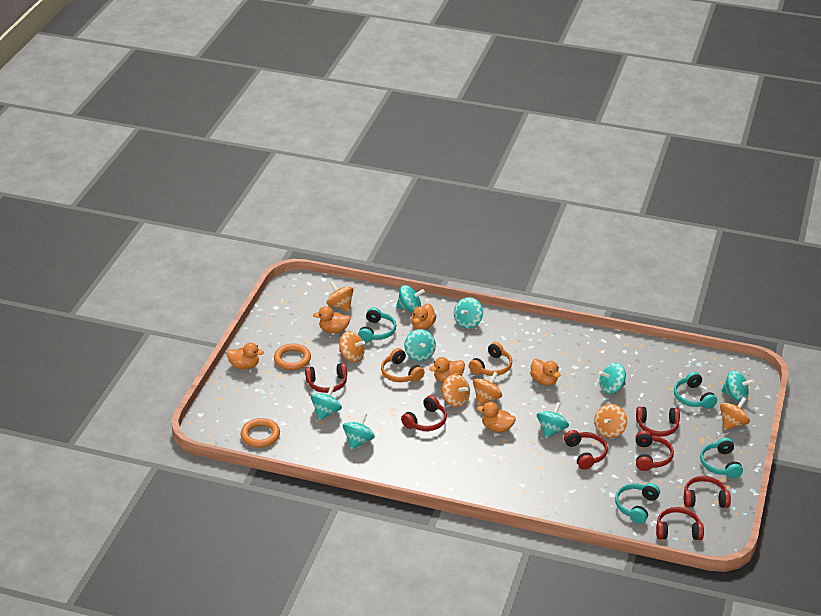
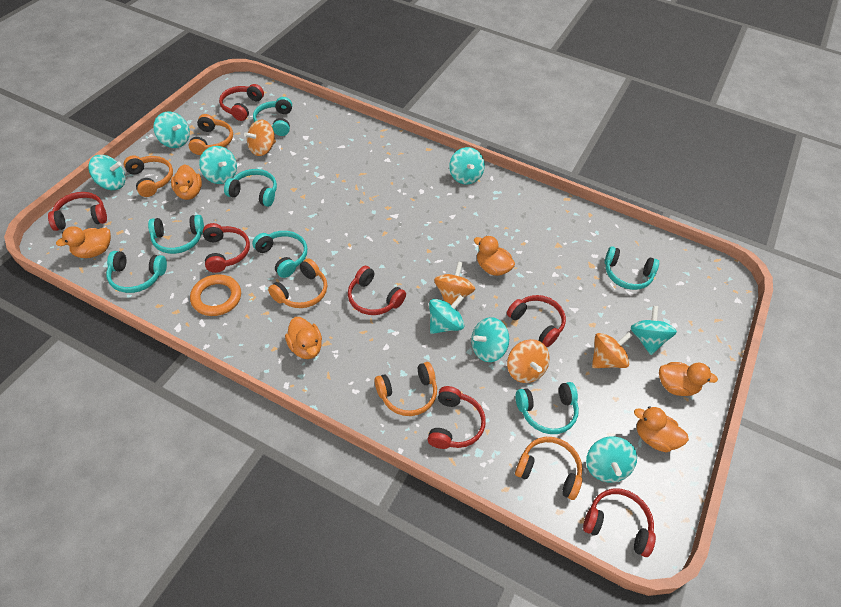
orange headphones: 2 -> 5
orange ring: 2 -> 1
orange spinning top: 6 -> 4
turquoise headphones: 4 -> 7

